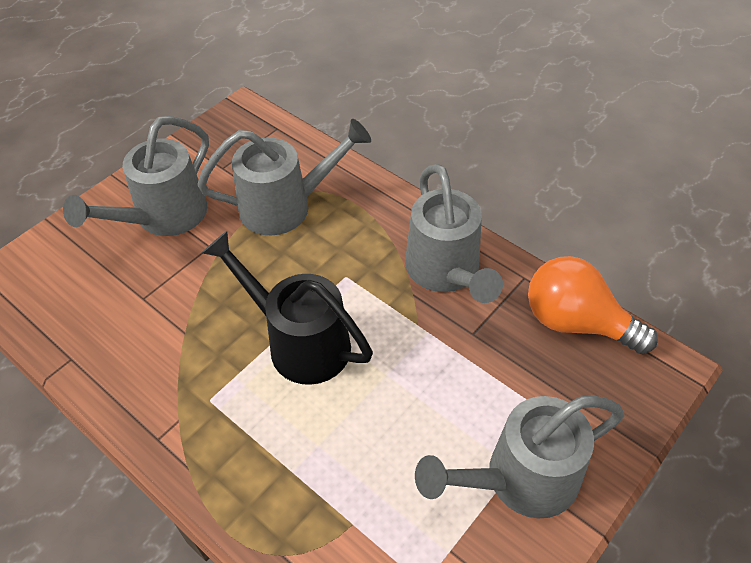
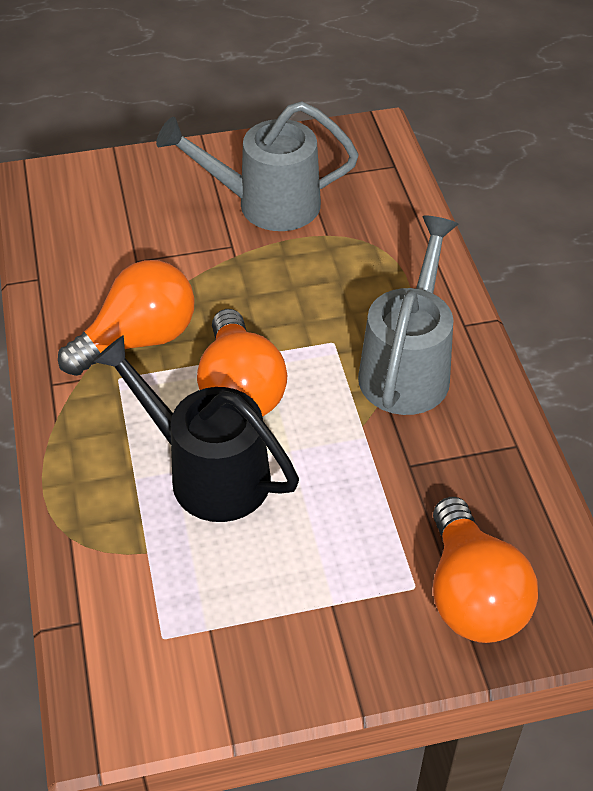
grey watering can: 4 -> 2
orange light bulb: 1 -> 3

